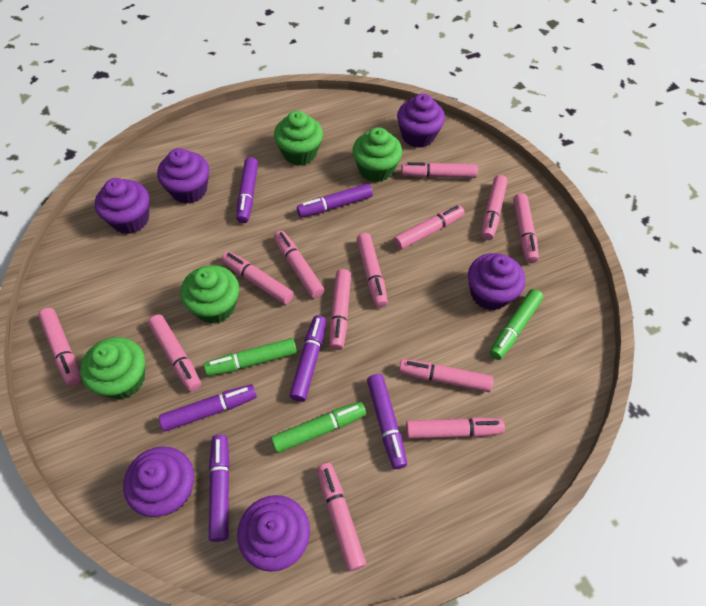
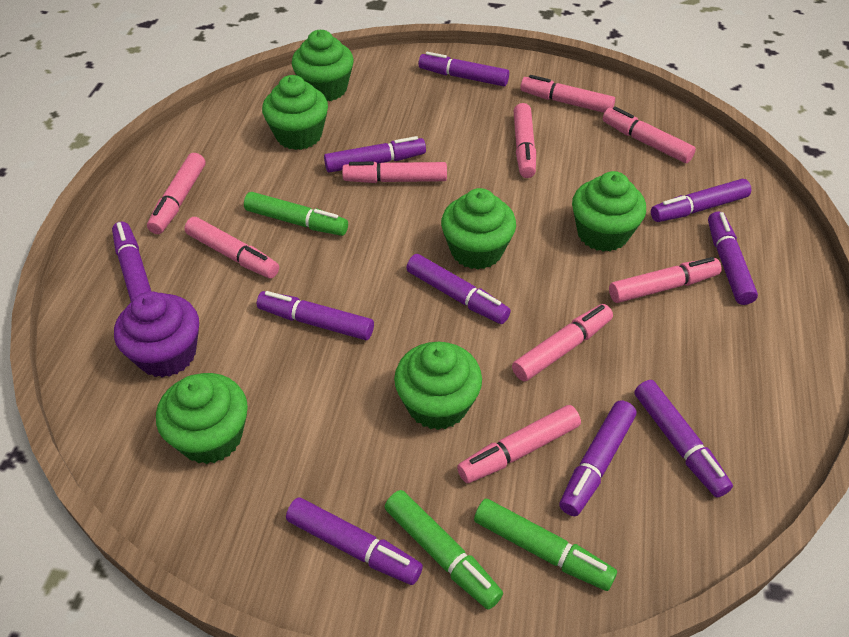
green cupcake: 4 -> 6
pink marker: 13 -> 9
purple cupcake: 6 -> 1
purple marker: 6 -> 10

